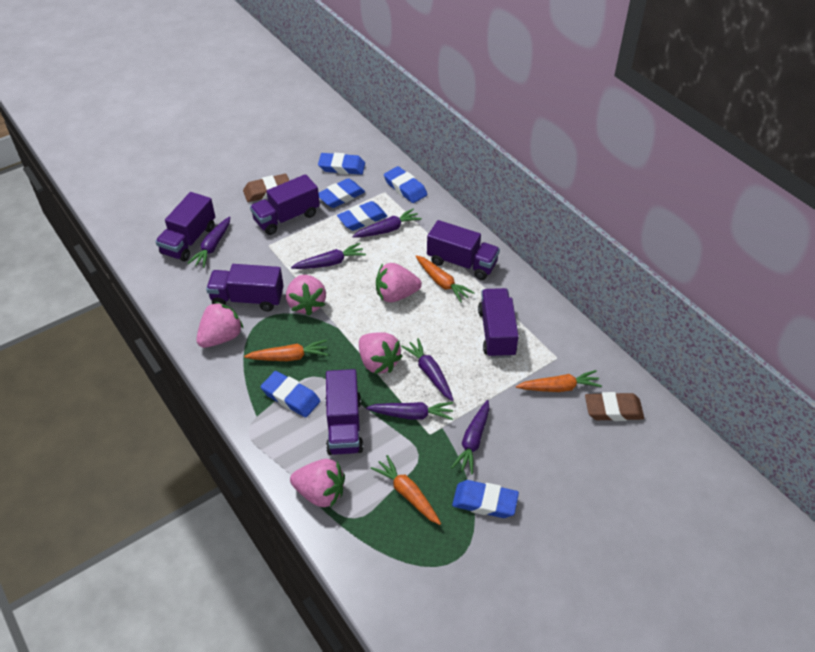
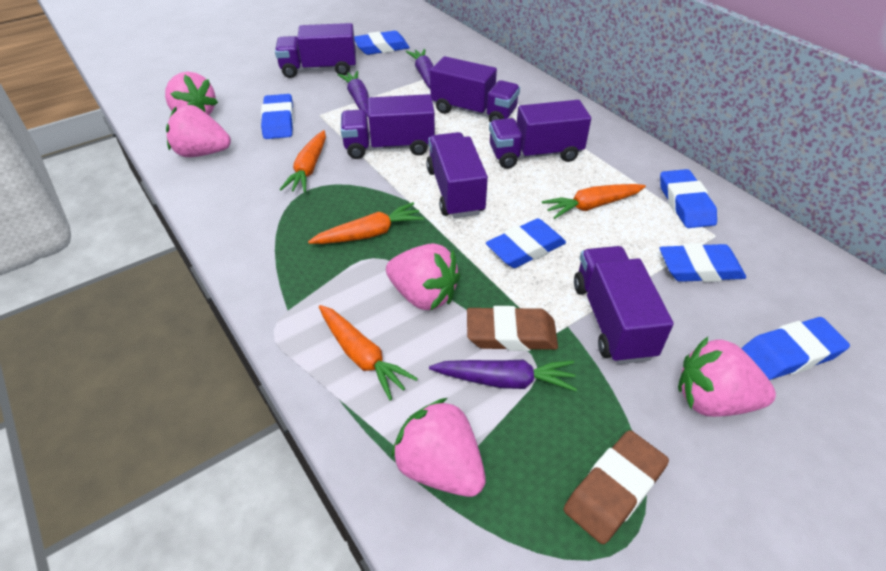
purple carrot: 6 -> 3

